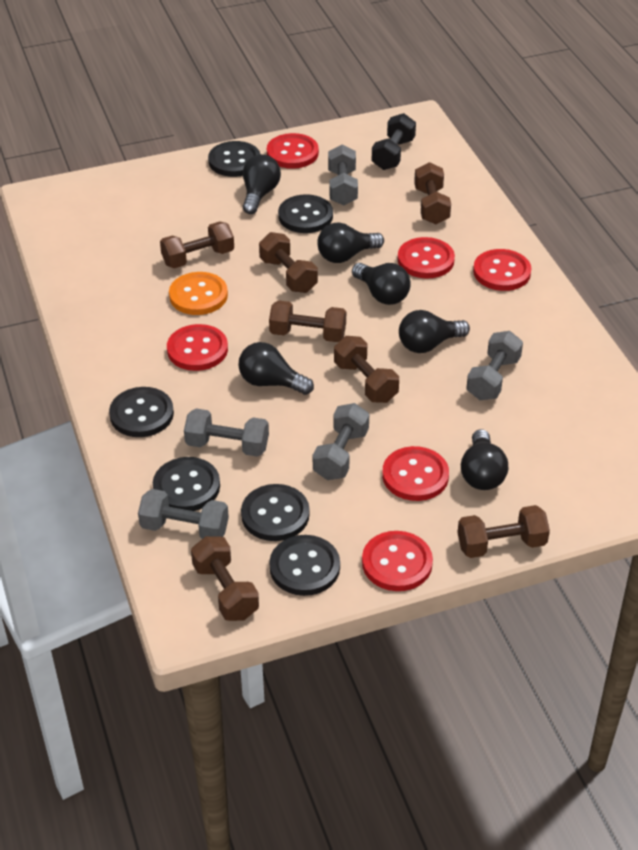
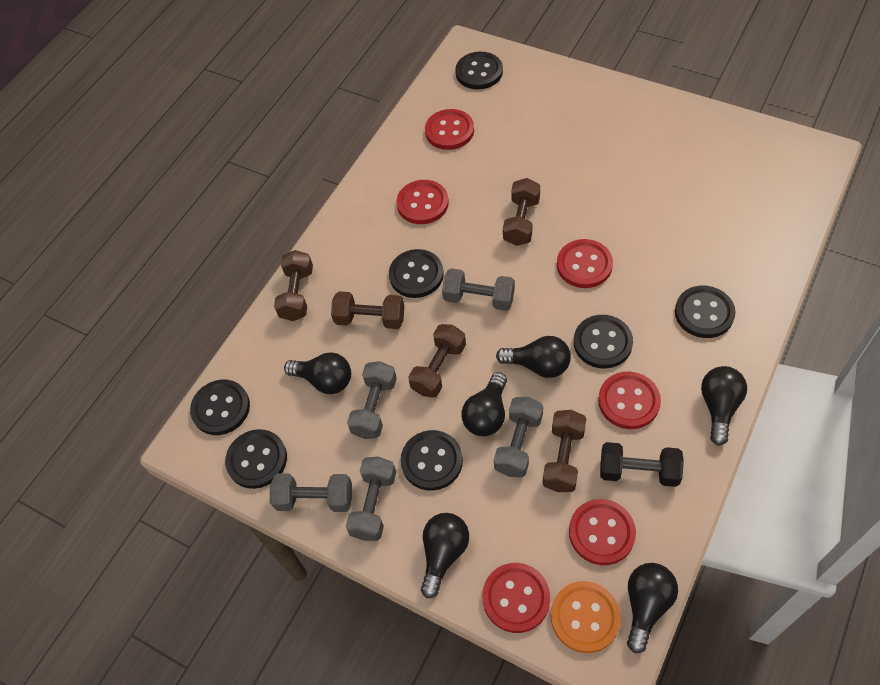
black button: 6 -> 7
brown dumbbell: 7 -> 5

